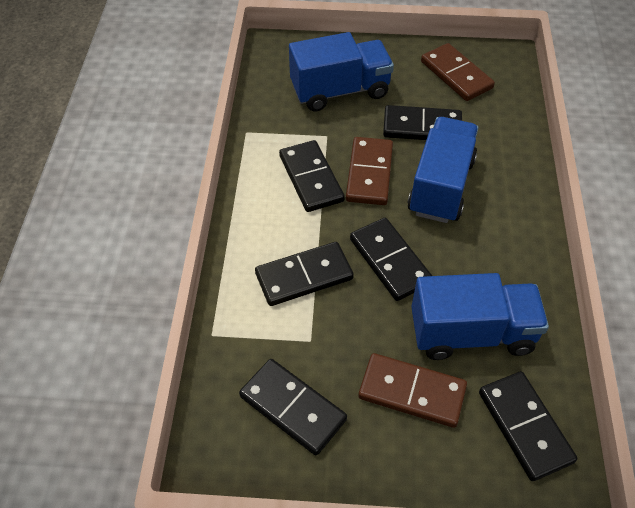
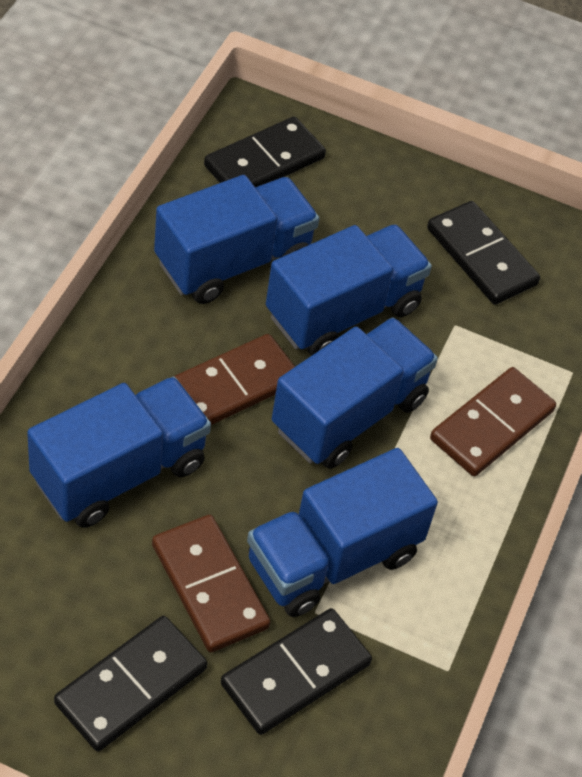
black domino: 6 -> 4
blue truck: 3 -> 5

